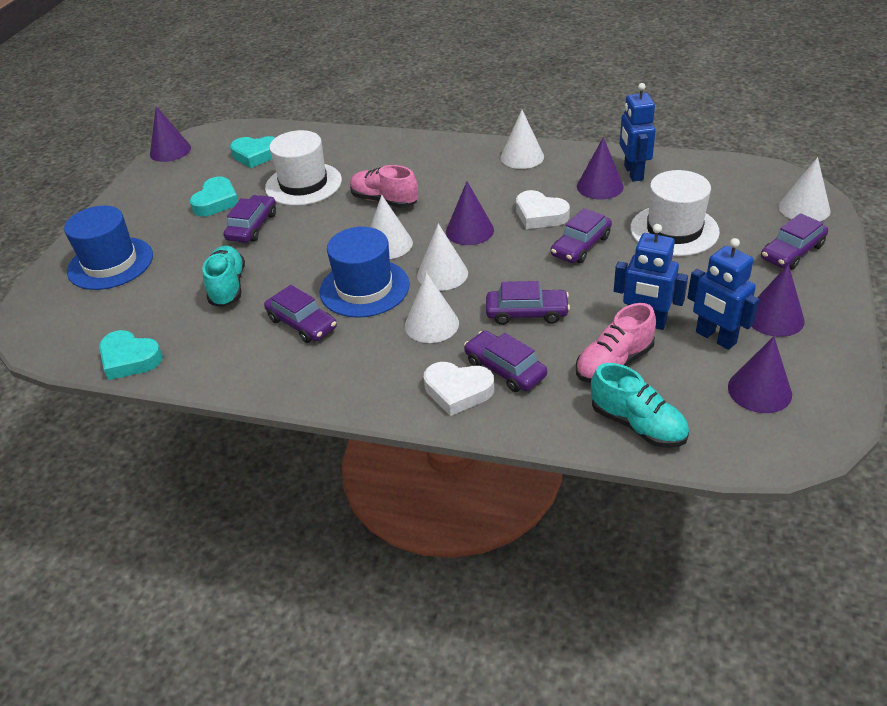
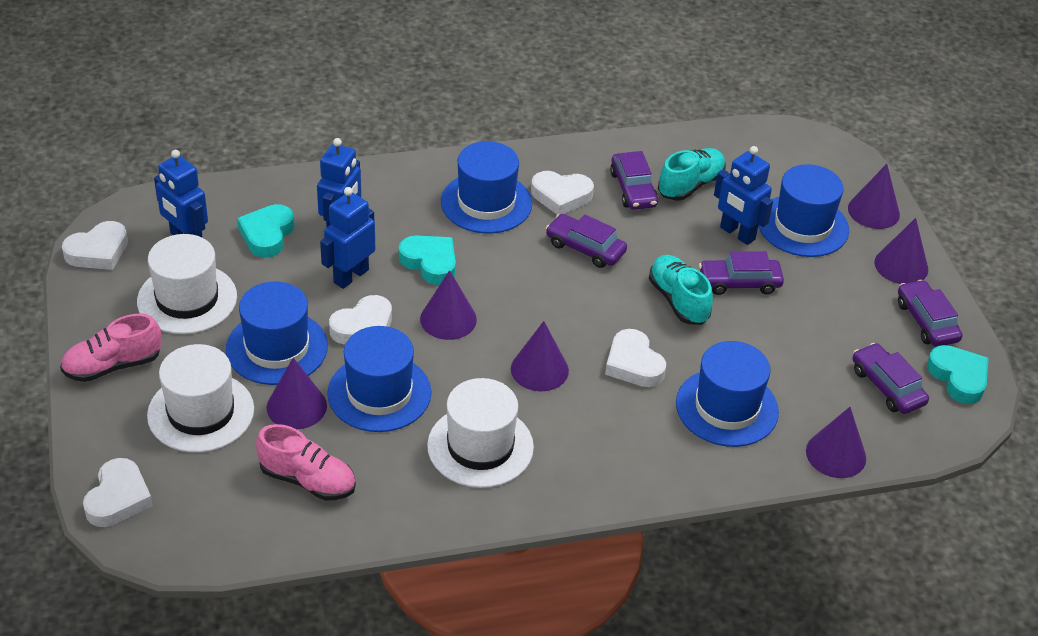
blue hat: 2 -> 5
blue robot: 3 -> 4
purple car: 6 -> 5
purple cone: 5 -> 6
white cone: 5 -> 0
white hat: 2 -> 3
white heart: 2 -> 5

